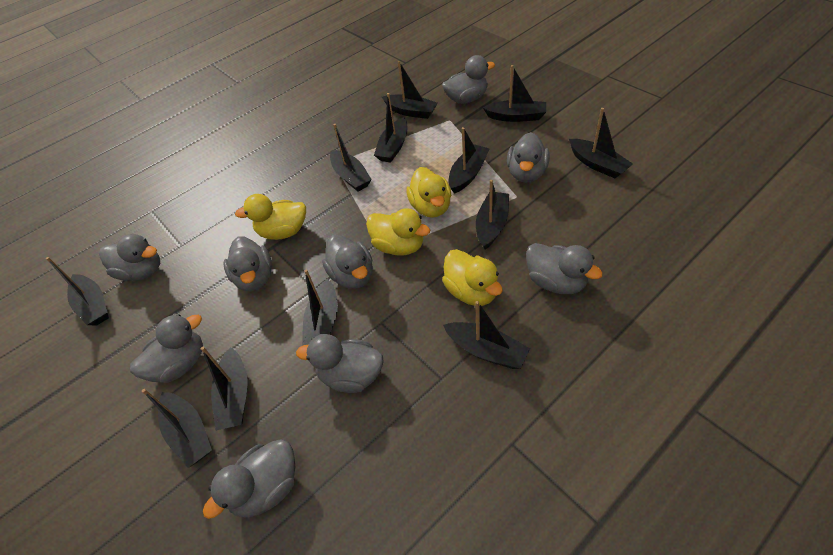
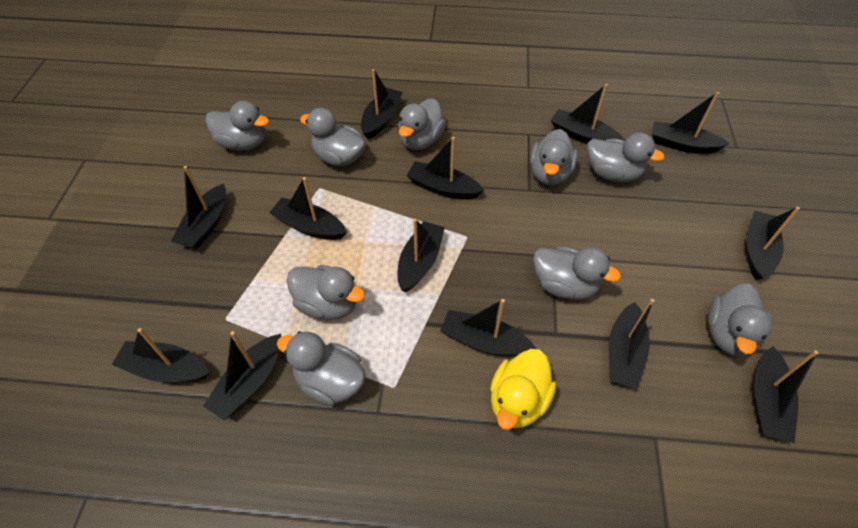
black boat: 12 -> 13
yellow duck: 4 -> 1

